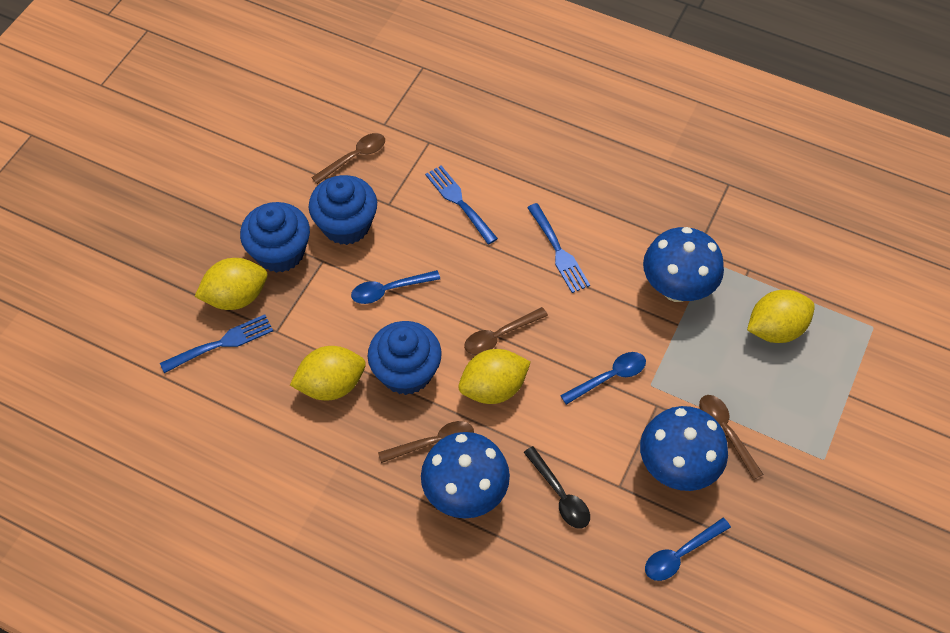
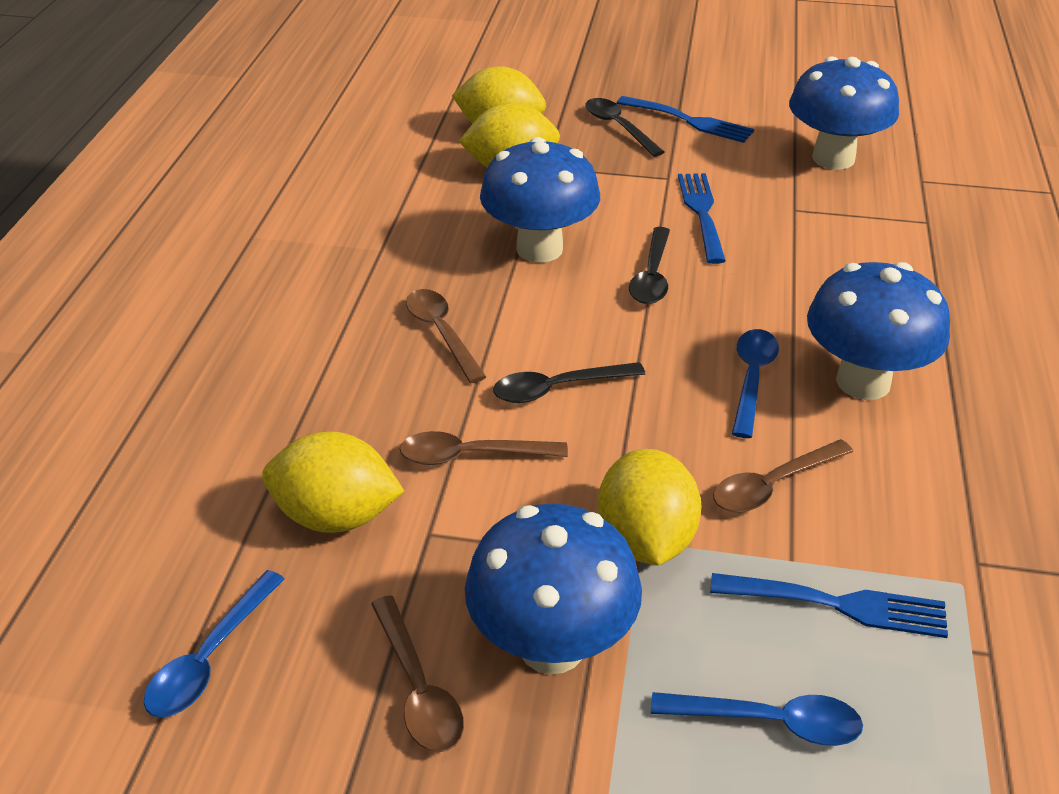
black spoon: 1 -> 3
blue cupcake: 3 -> 0
blue mushroom: 3 -> 4

